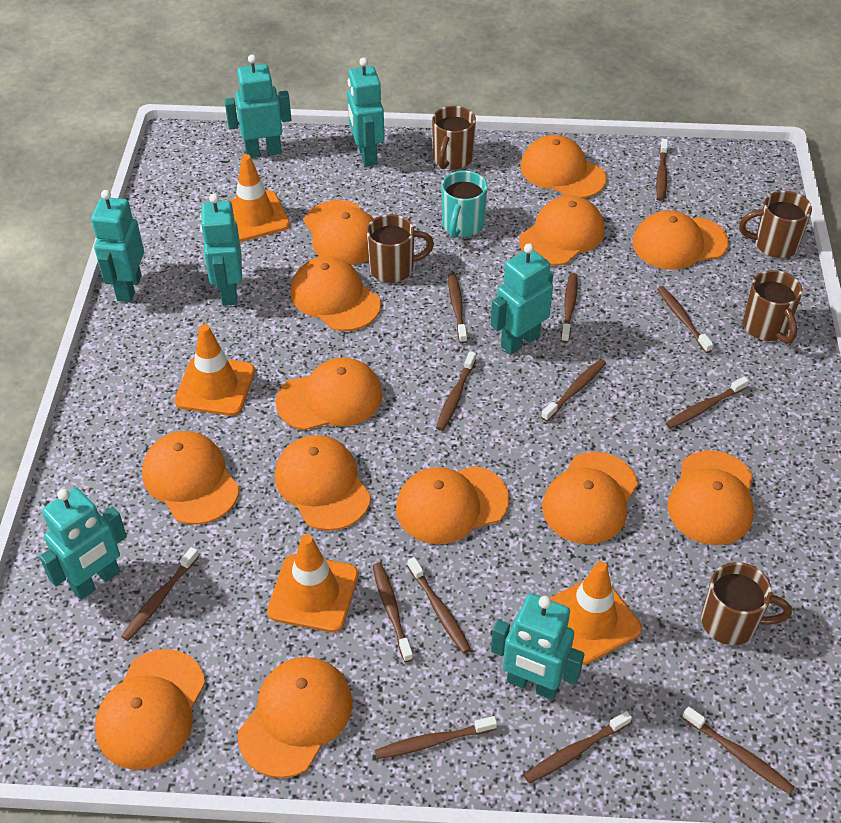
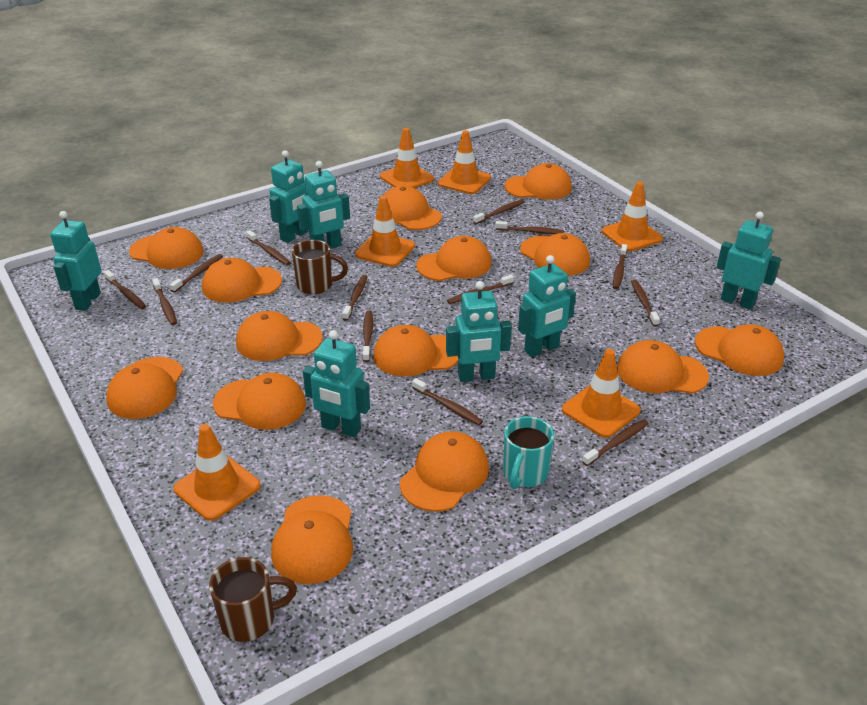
brown mug: 5 -> 2
orange cap: 13 -> 14
orange traffic cone: 4 -> 6

